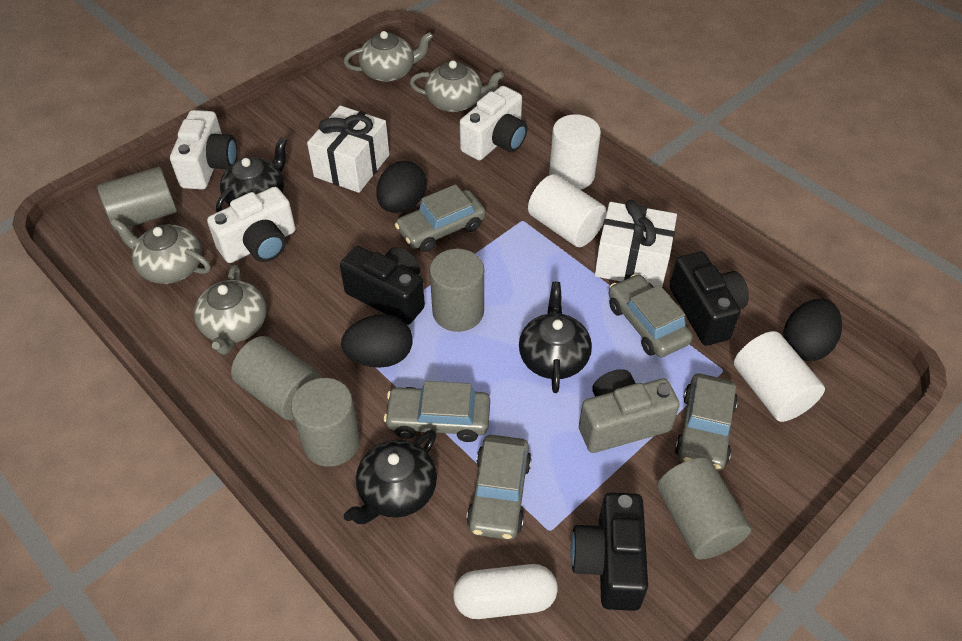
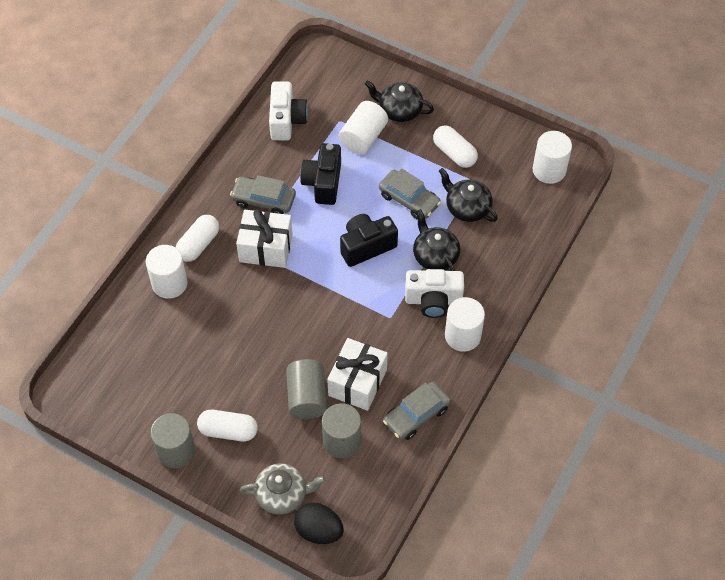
black camera: 3 -> 2
black egg: 3 -> 1
grey camera: 1 -> 0
grey car: 5 -> 3
grey cylinder: 5 -> 3
grey teapot: 4 -> 1
white camera: 3 -> 2
white capsule: 1 -> 3
white cylinder: 3 -> 4

